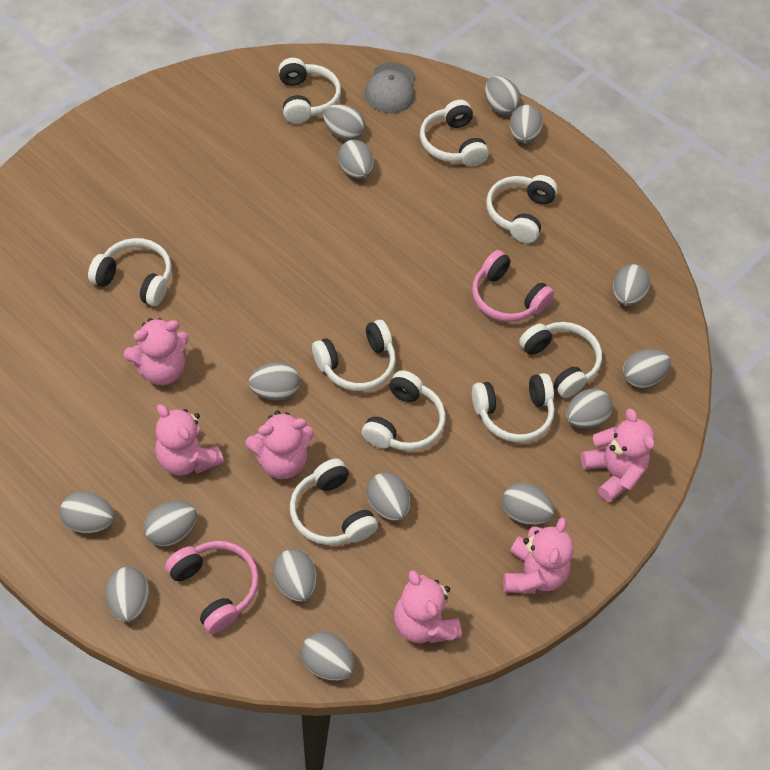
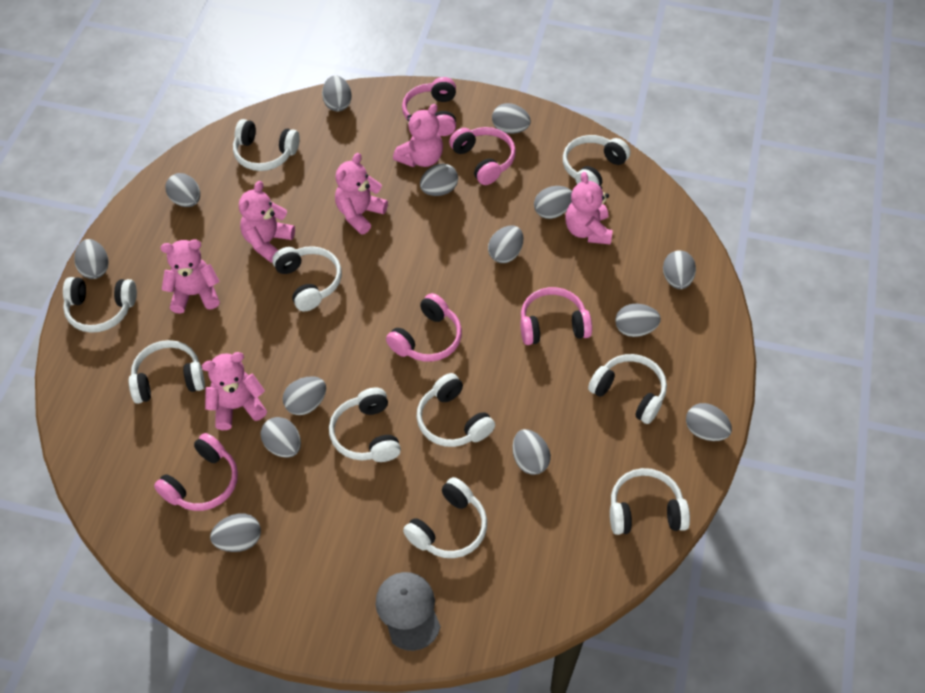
grey egg: 15 -> 14
pink headphones: 2 -> 5
white headphones: 9 -> 10

